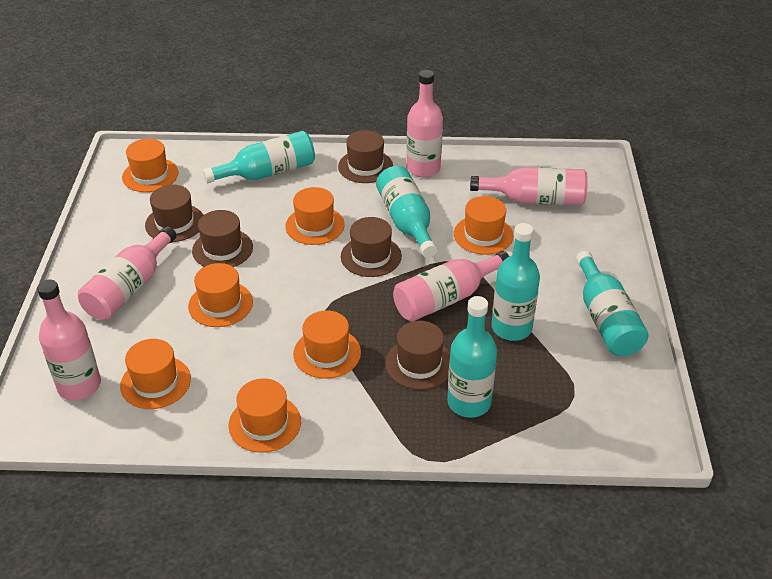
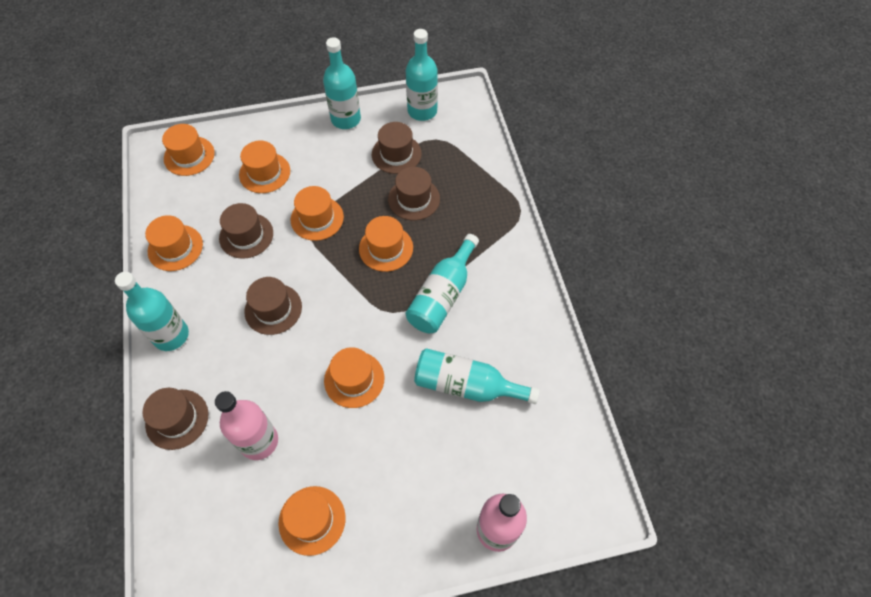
pink bottle: 5 -> 2

